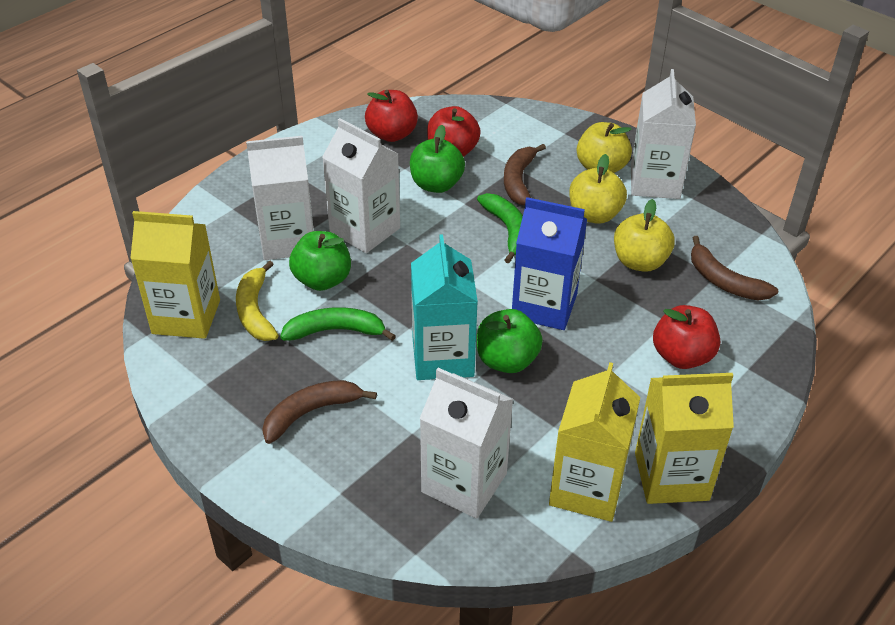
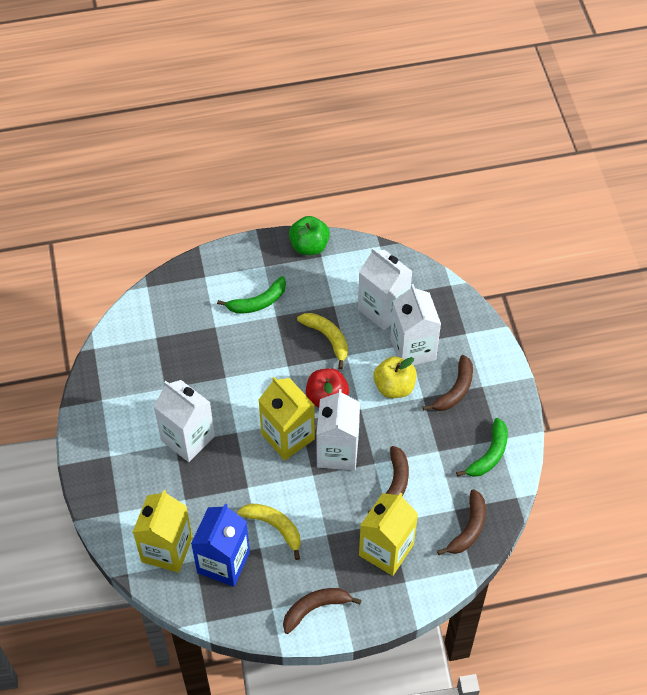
brown banana: 3 -> 4
green apple: 3 -> 1
red apple: 3 -> 1
turquoise carton: 1 -> 0
yellow apple: 3 -> 1
yellow banana: 1 -> 2

